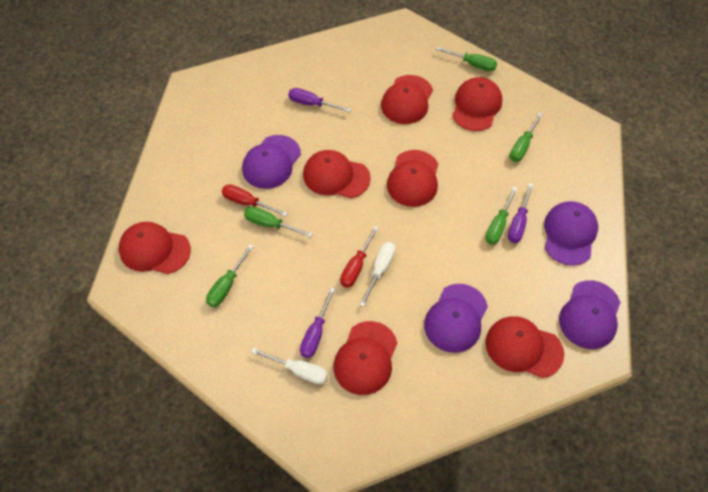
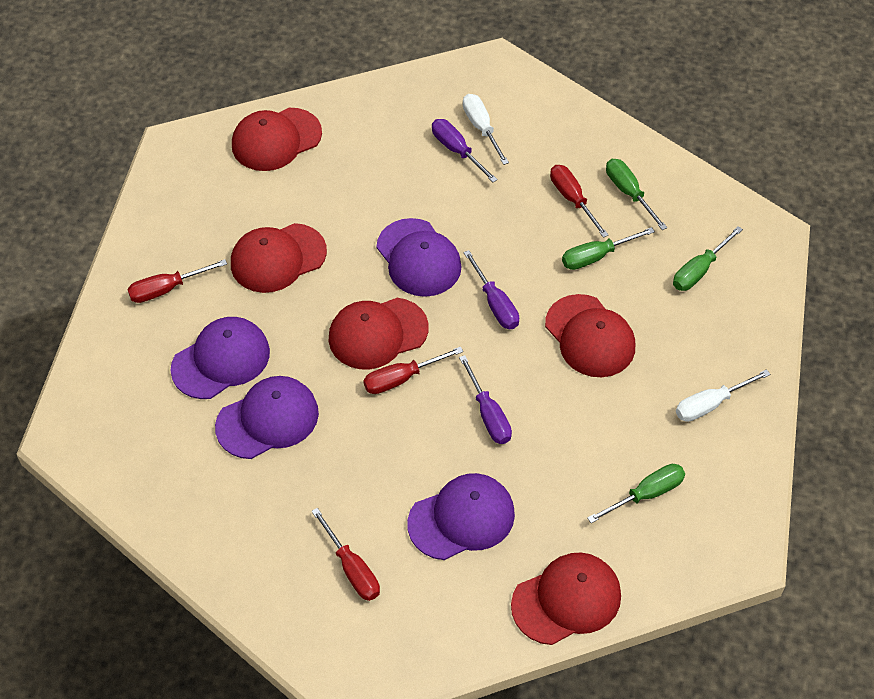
green screwdriver: 5 -> 4
red cap: 7 -> 5
red screwdriver: 2 -> 4

